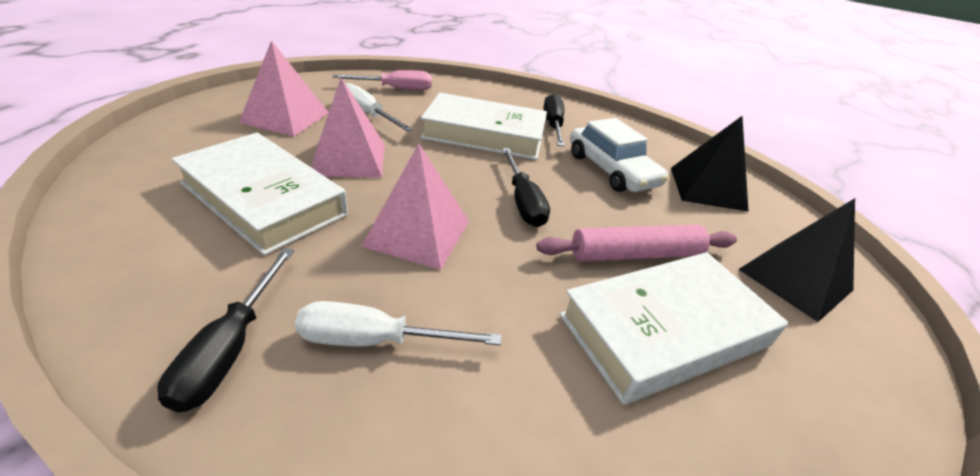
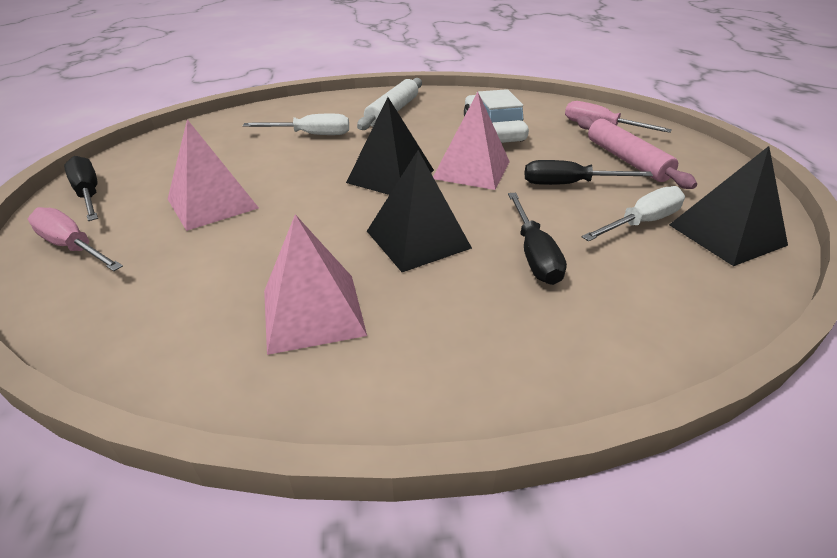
black pyramid: 2 -> 3
pink screwdriver: 1 -> 2
white book: 3 -> 0
white rolling pin: 0 -> 1

